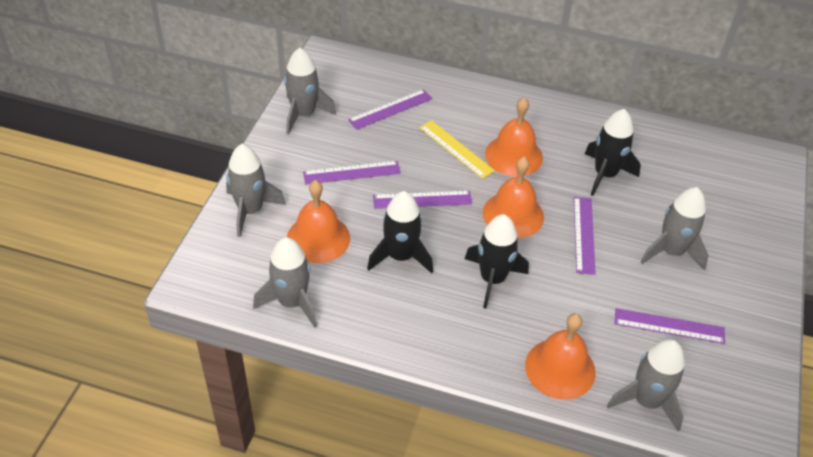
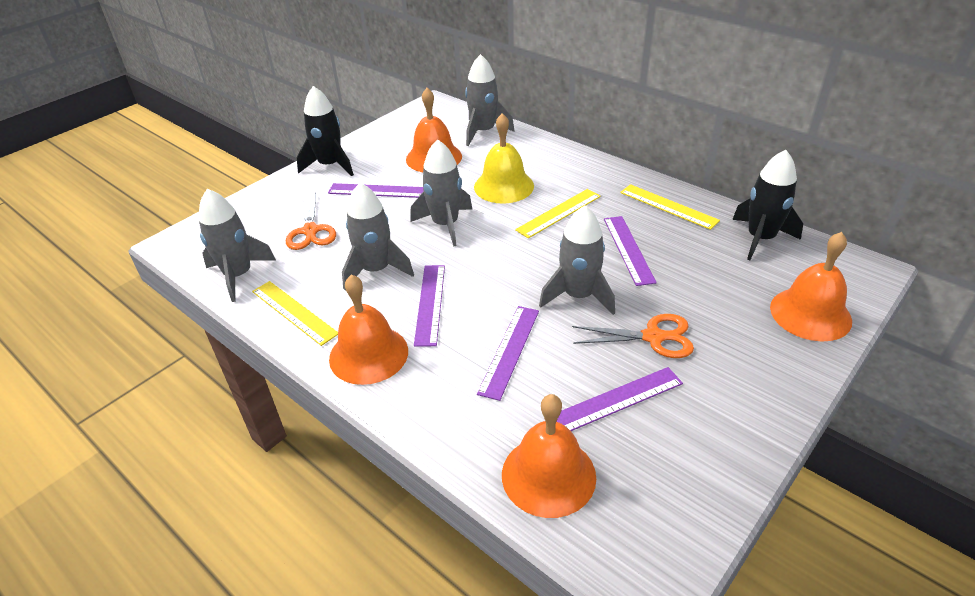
black rocket: 3 -> 2
orange scissors: 0 -> 2
yellow bell: 0 -> 1
yellow ruler: 1 -> 3

